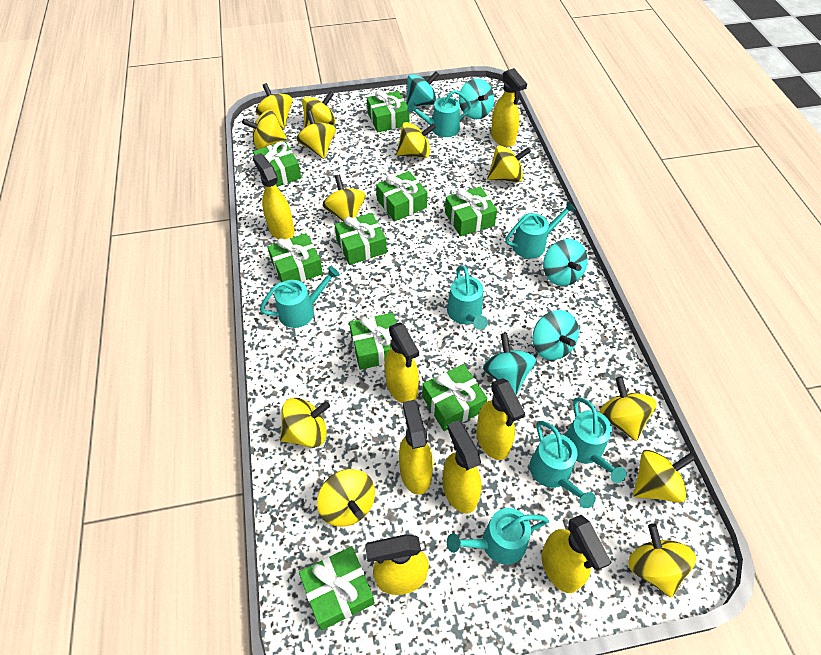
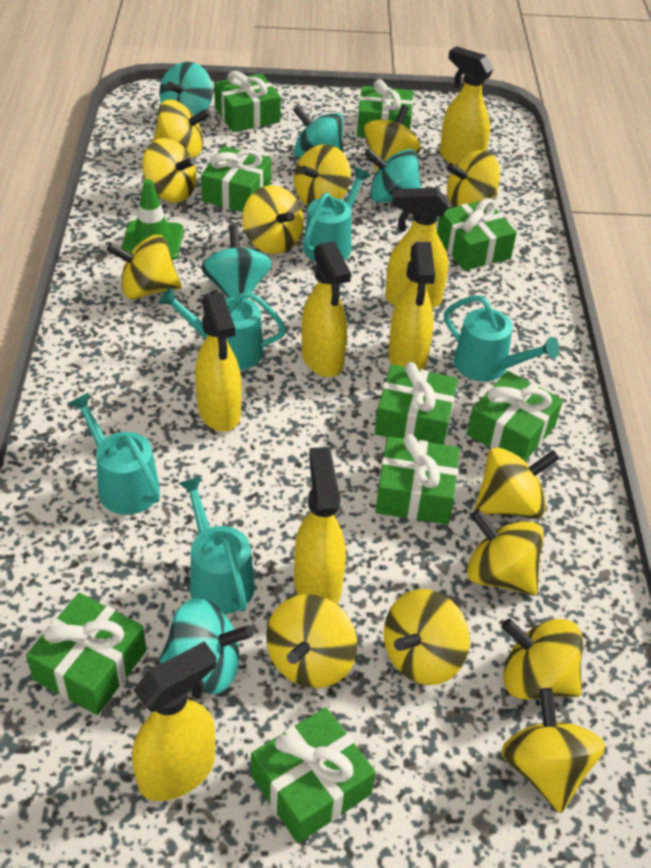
green traffic cone: 0 -> 1
turquoise watering can: 7 -> 5
yellow spinning top: 12 -> 13
yellow spray bottle: 8 -> 7

